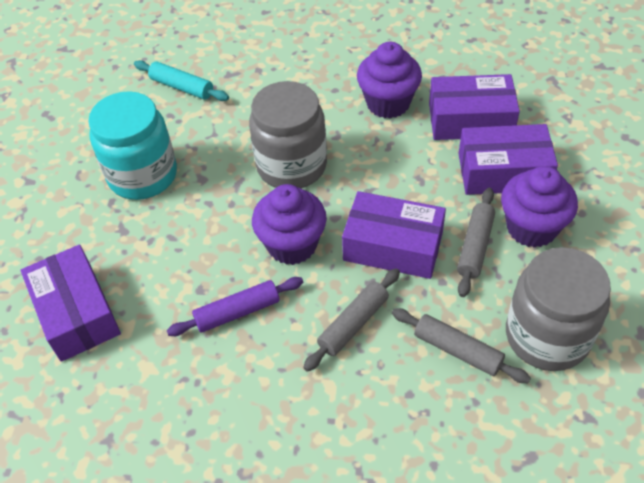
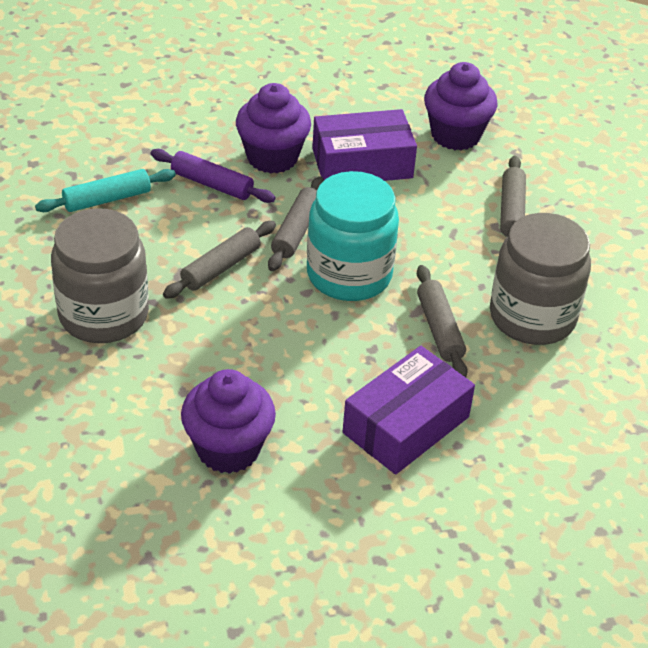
grey rolling pin: 3 -> 4
purple box: 4 -> 2

